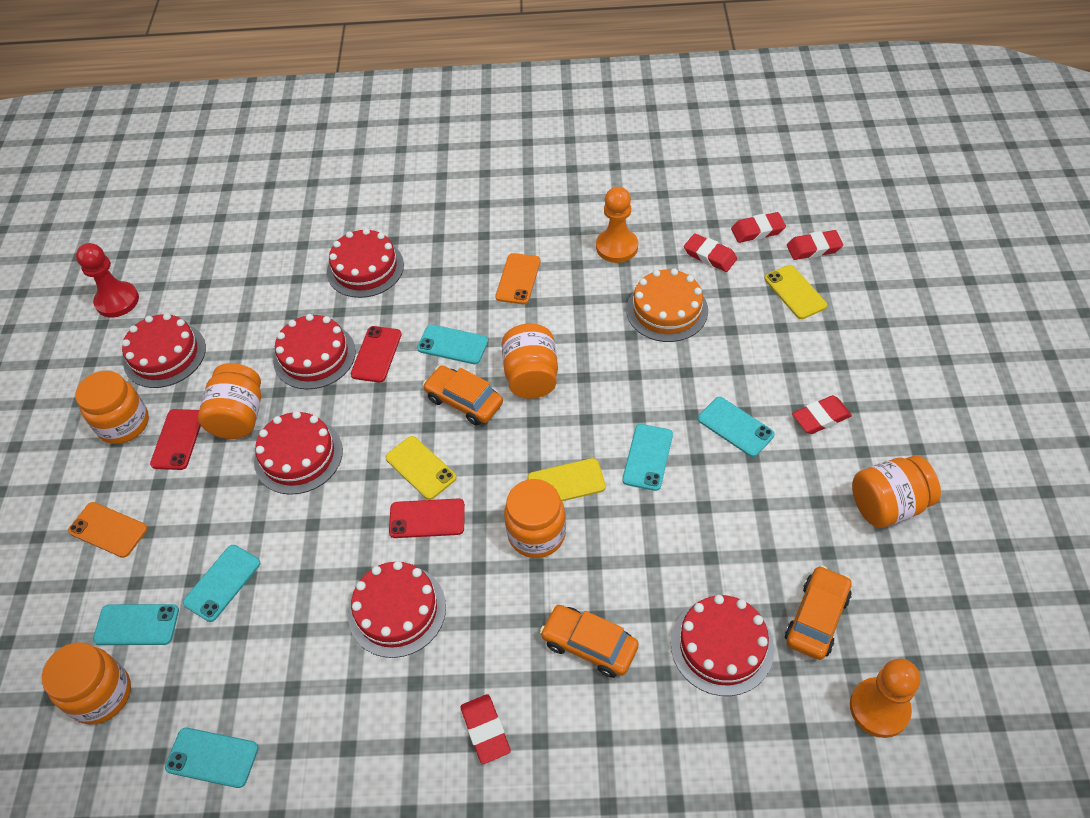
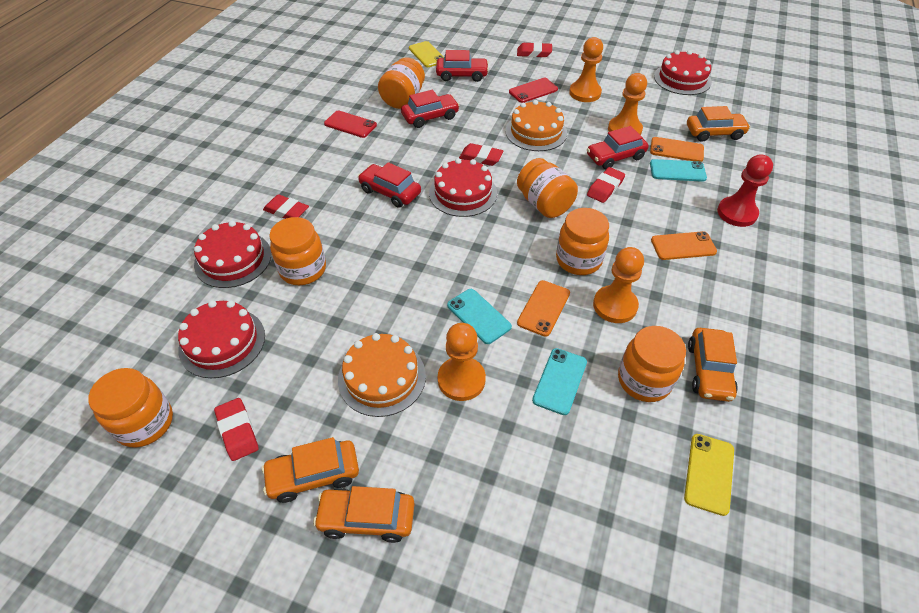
orange cake: 1 -> 2
orange car: 3 -> 4
orange pawn: 2 -> 4
orange phone: 2 -> 3
red cake: 6 -> 4
red car: 0 -> 4
red phone: 3 -> 2
turquoise phone: 6 -> 3
yellow phone: 3 -> 2

